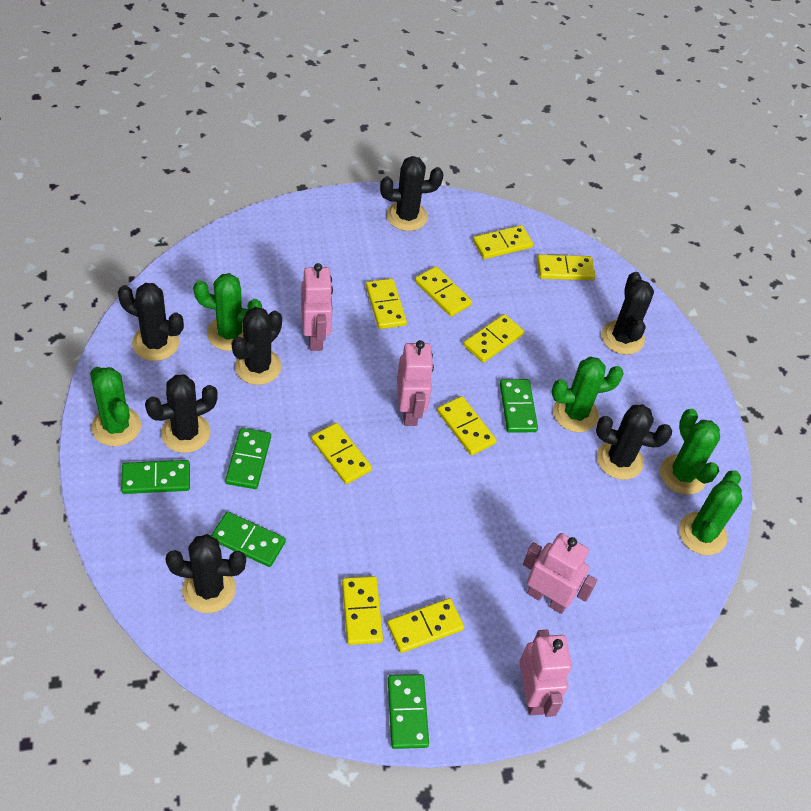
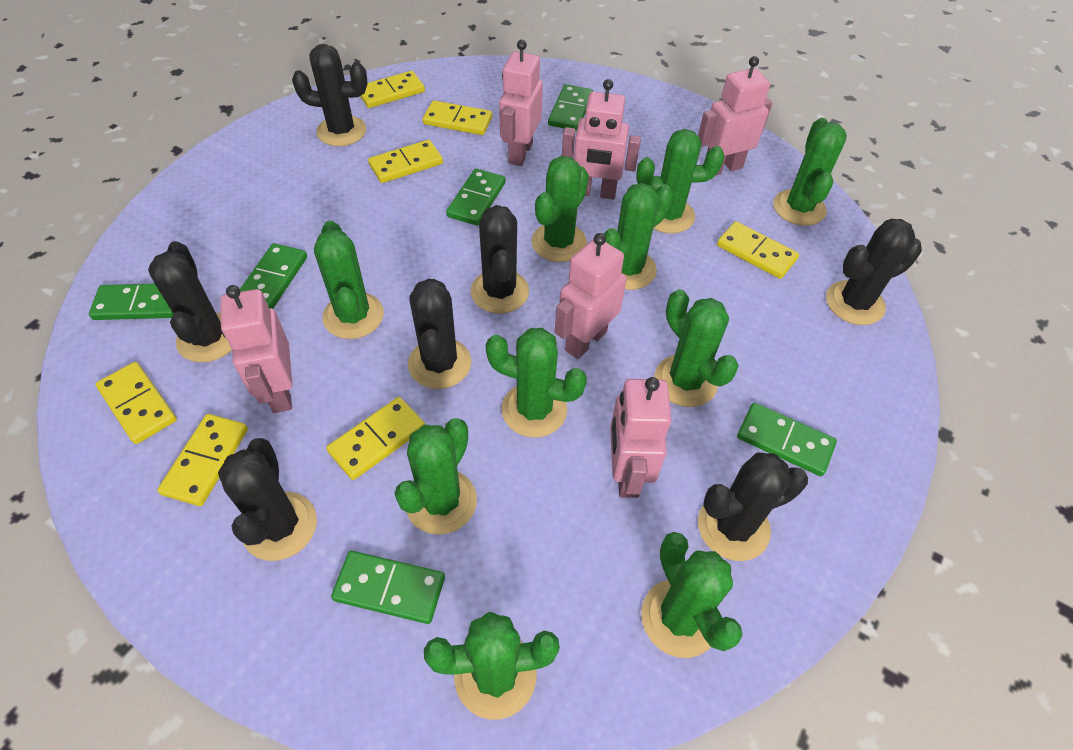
green cactus: 5 -> 10
green domino: 5 -> 6
pink robot: 4 -> 6
yellow domino: 9 -> 7

